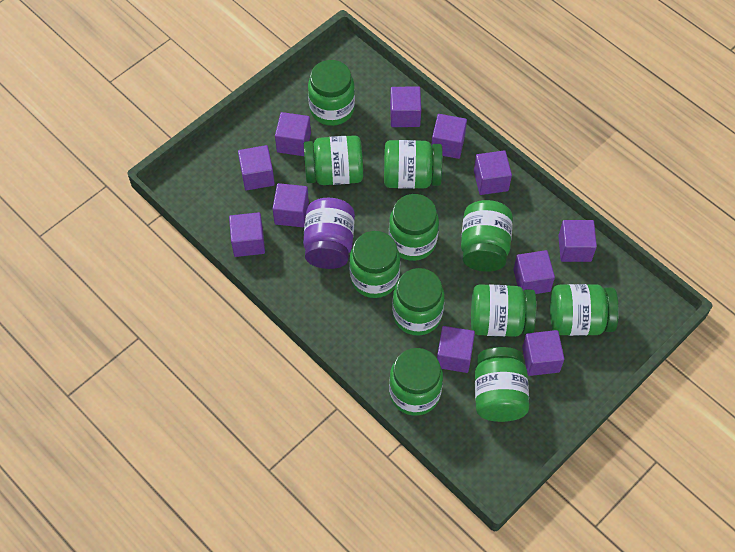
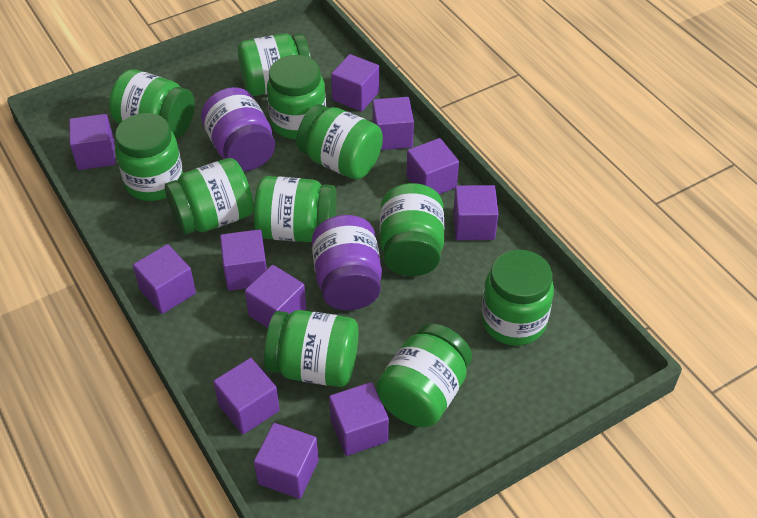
purple jar: 1 -> 2

